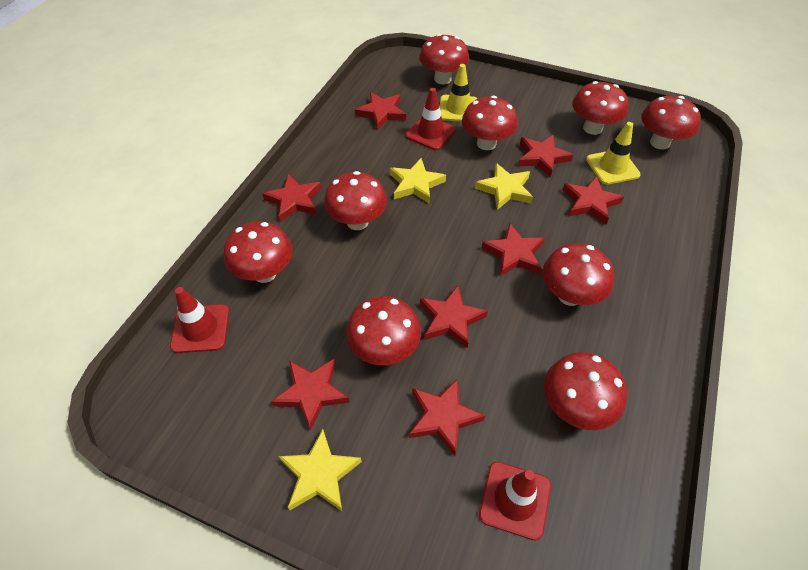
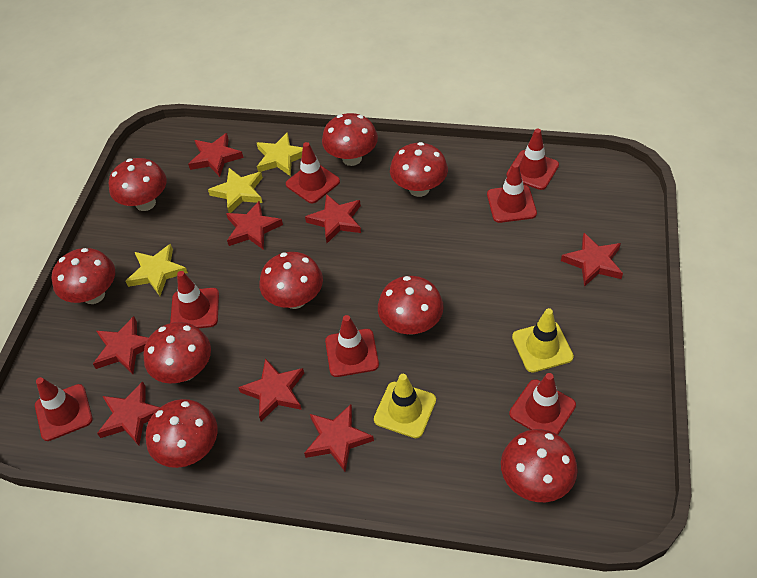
red traffic cone: 3 -> 7

